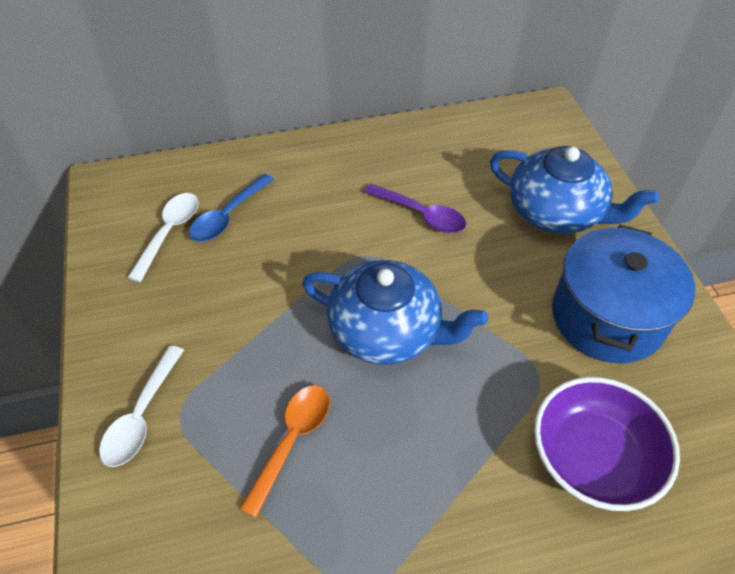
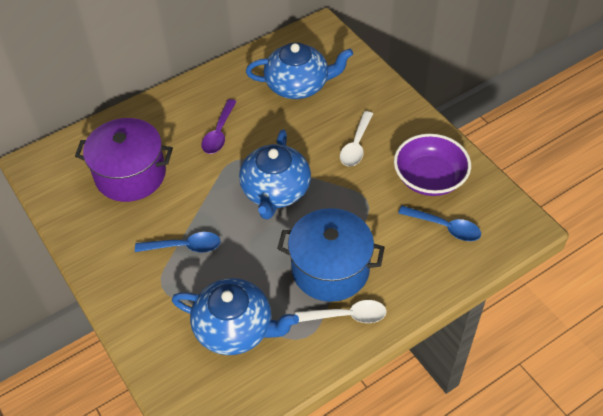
blue spoon: 1 -> 2
blue teapot: 2 -> 3
orange spoon: 1 -> 0
purple pot: 0 -> 1

